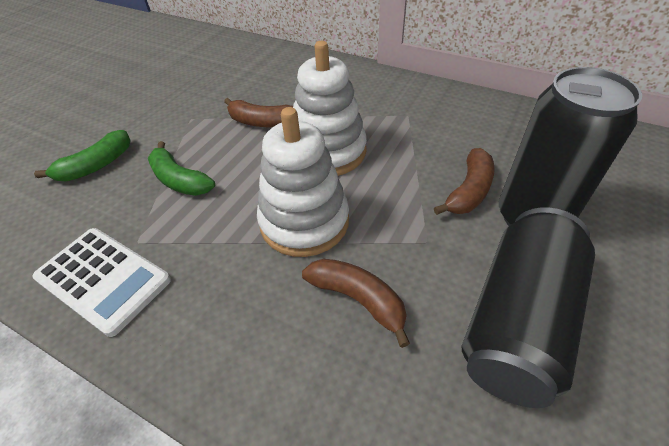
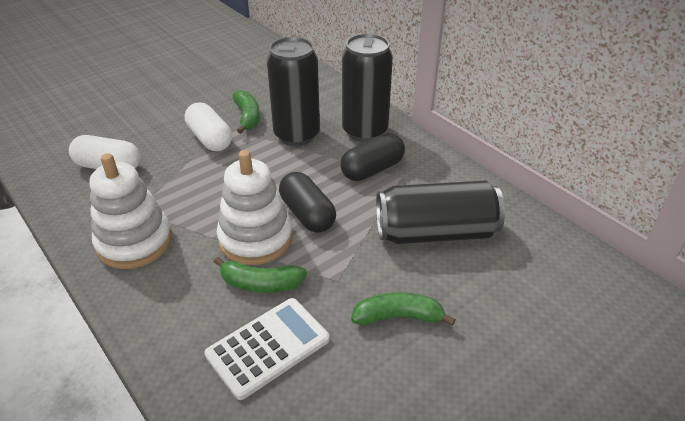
black can: 2 -> 3
black capsule: 0 -> 2
brown banana: 3 -> 0
green banana: 2 -> 3
white capsule: 0 -> 2

